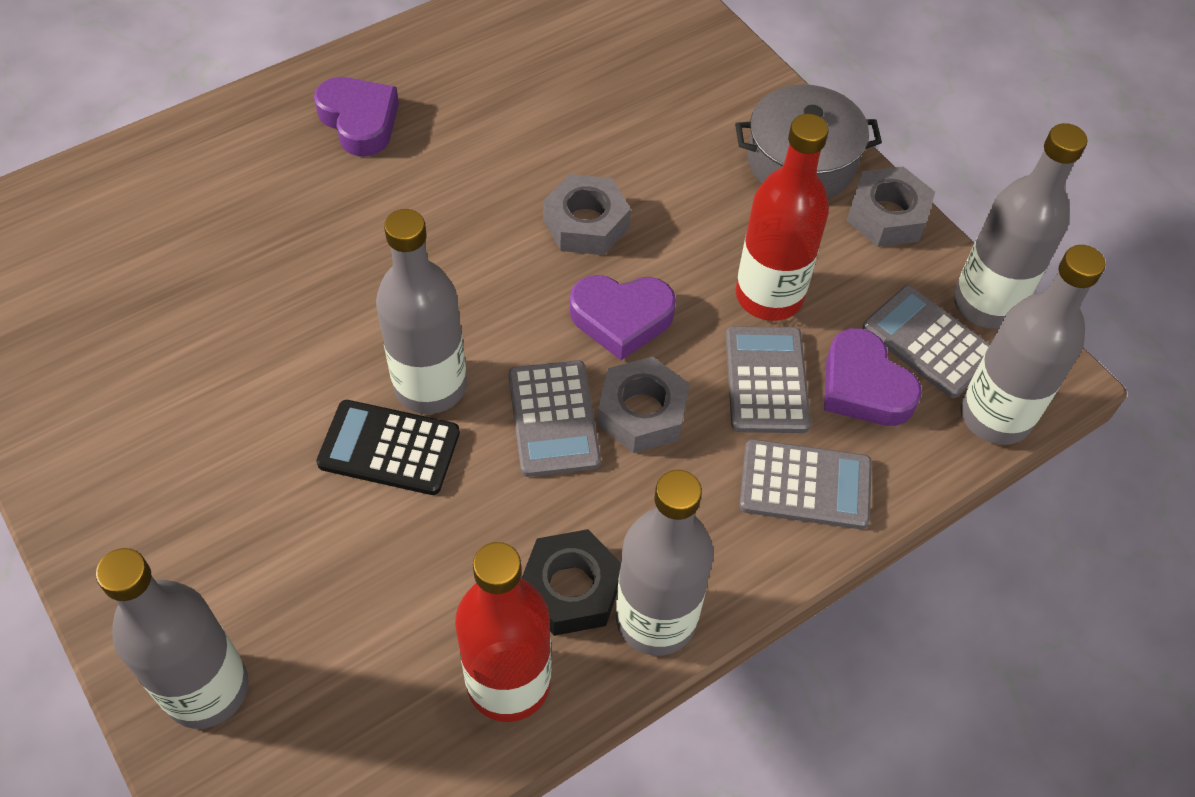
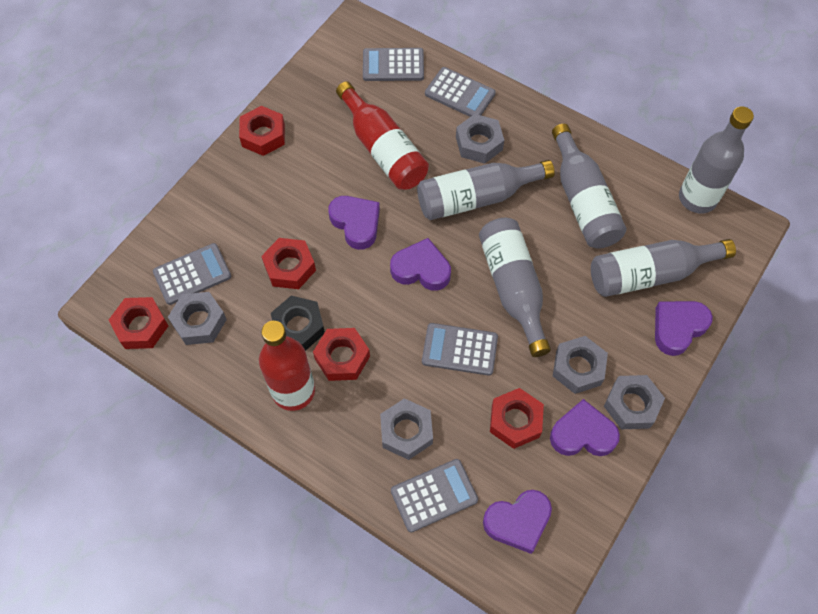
black calculator: 1 -> 0
grey calculator: 4 -> 5
grey nut: 3 -> 5
grey pot: 1 -> 0
purple heart: 3 -> 5
red nut: 0 -> 5

